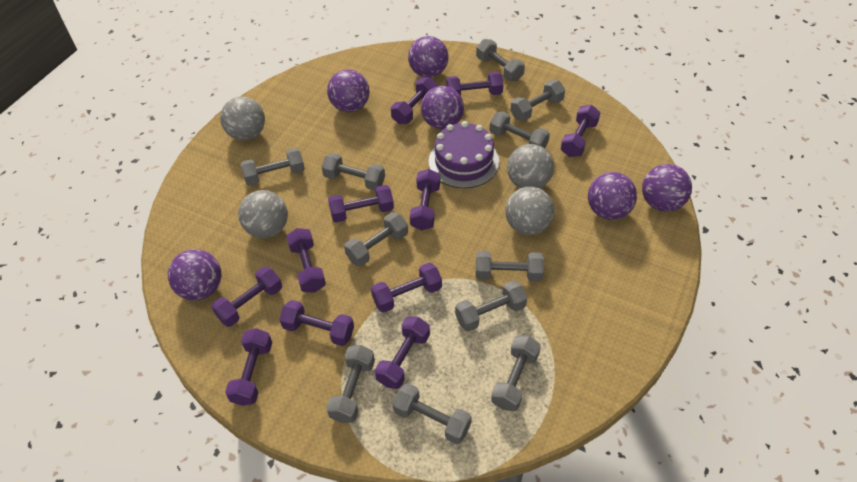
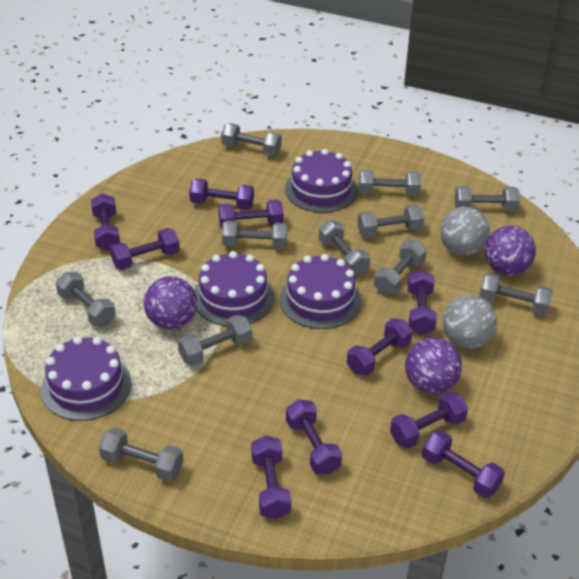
grey ball: 4 -> 2
purple ball: 6 -> 3
purple cake: 1 -> 4
purple dumbbell: 11 -> 10

